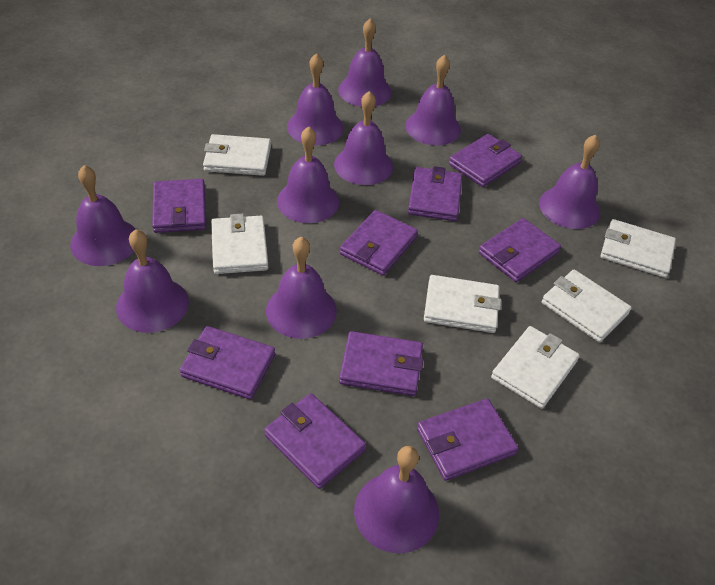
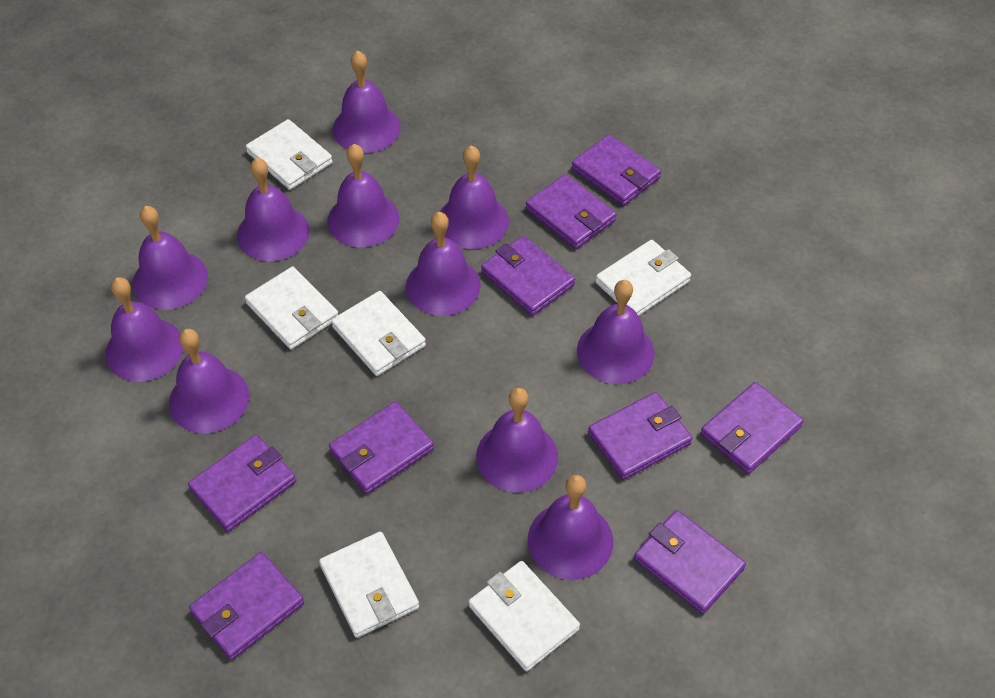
purple bell: 10 -> 11

